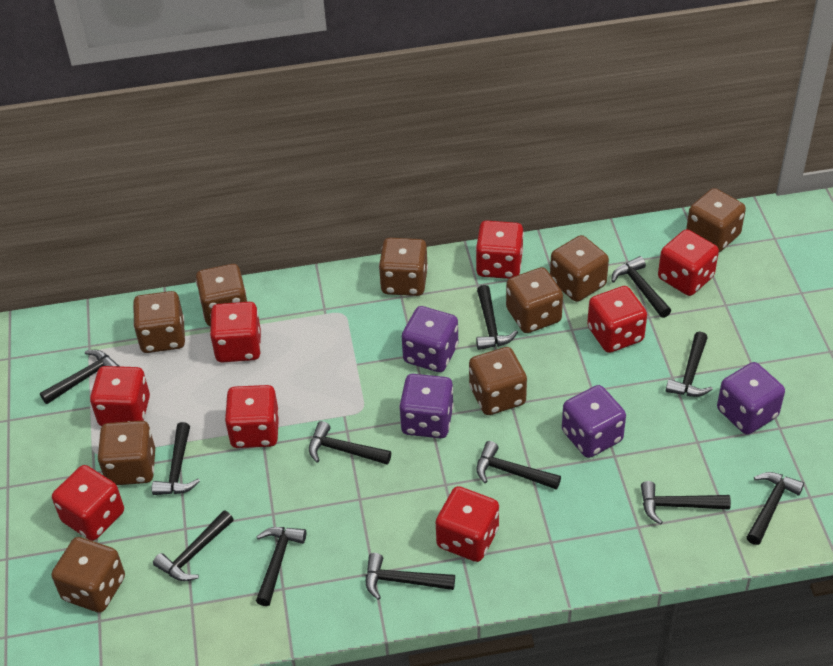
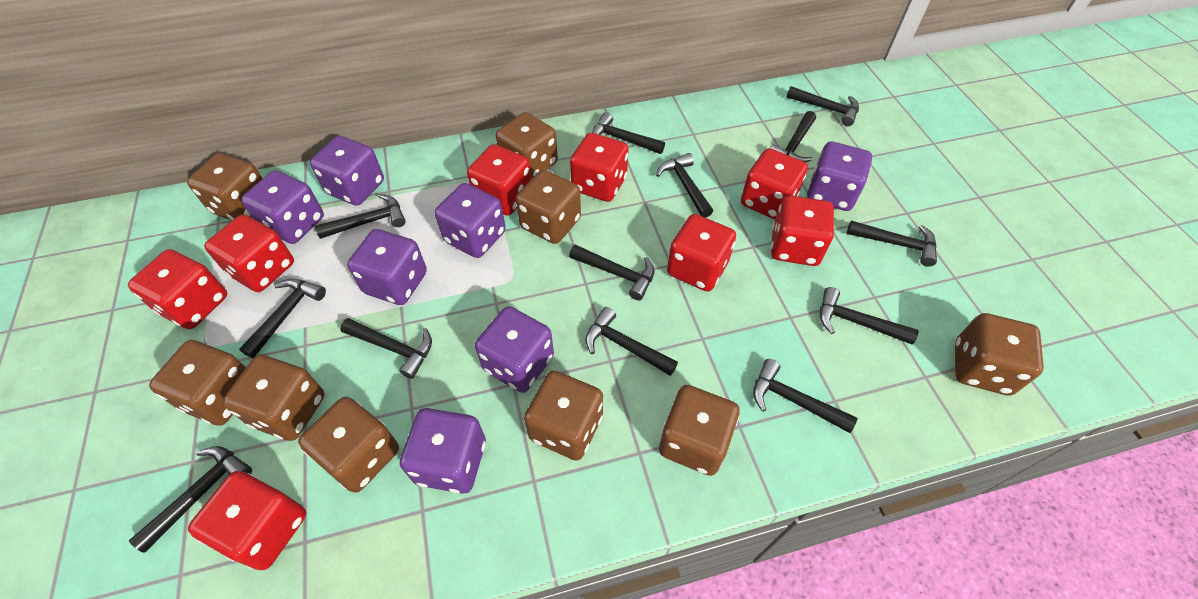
black hammer: 12 -> 13
purple dice: 4 -> 7

